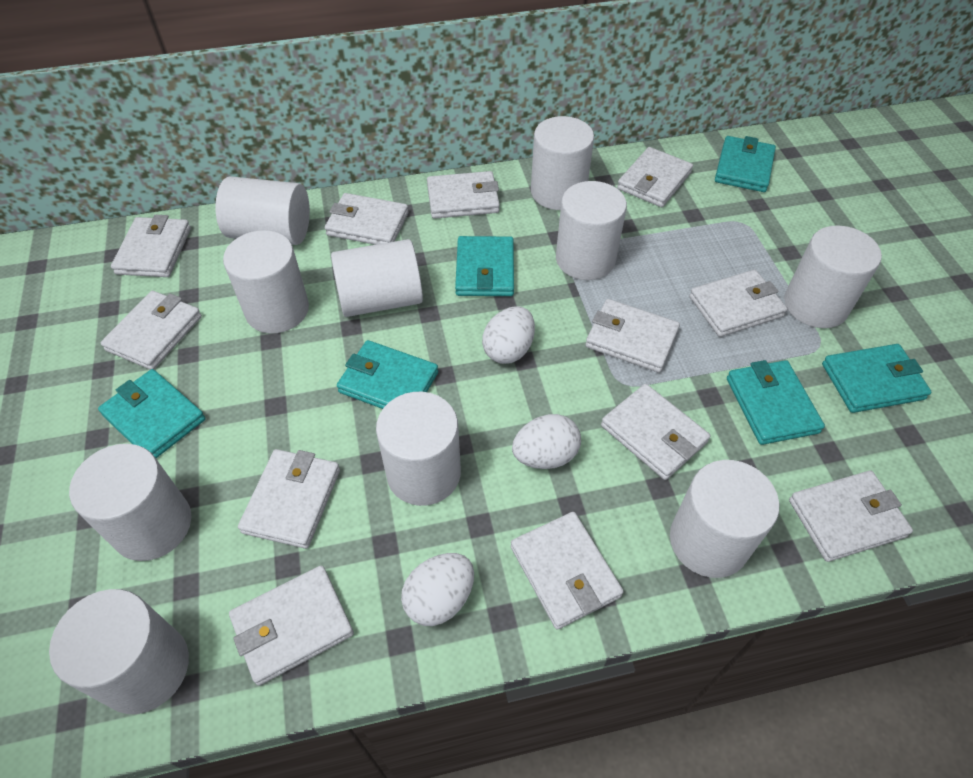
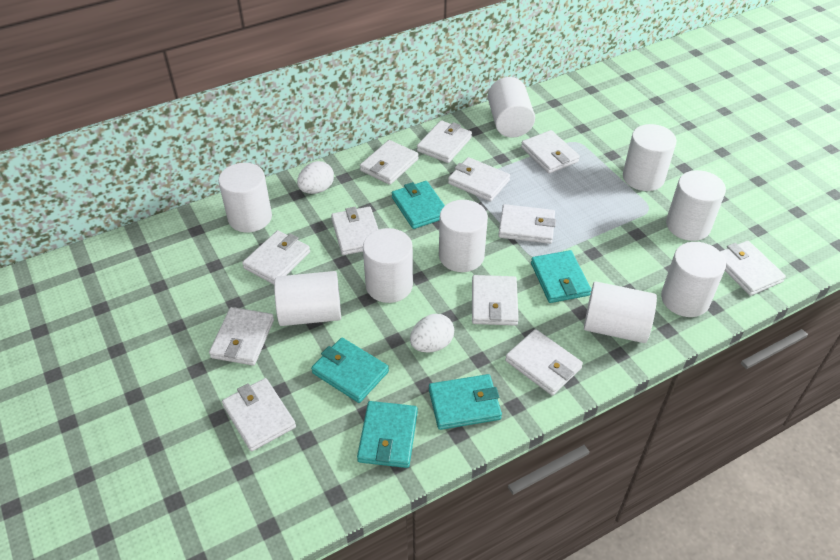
turquoise wallet: 6 -> 5
white cylinder: 10 -> 9
white egg: 3 -> 2

